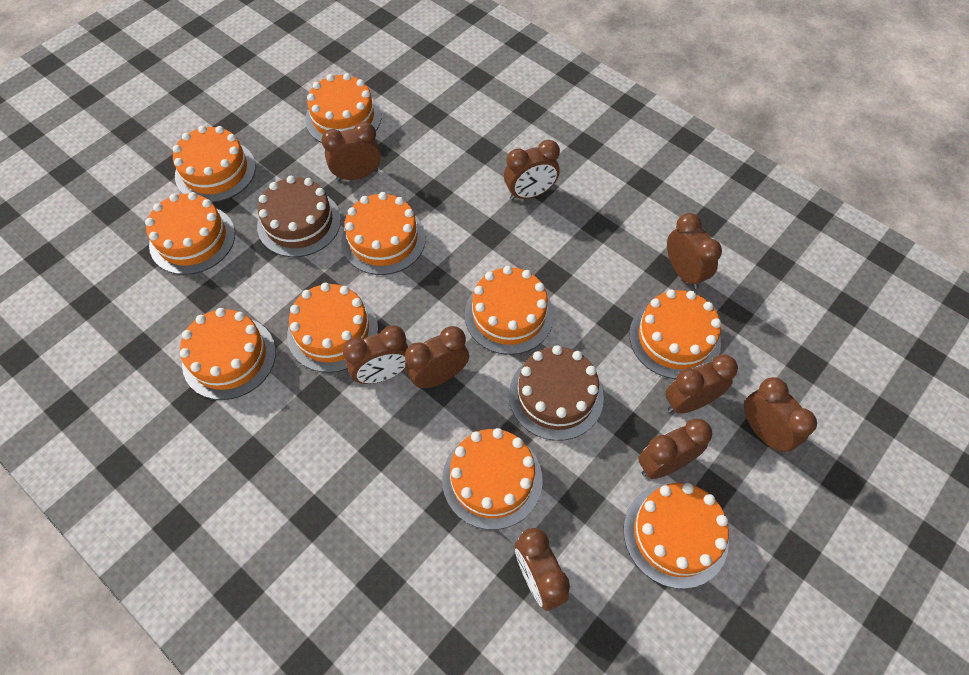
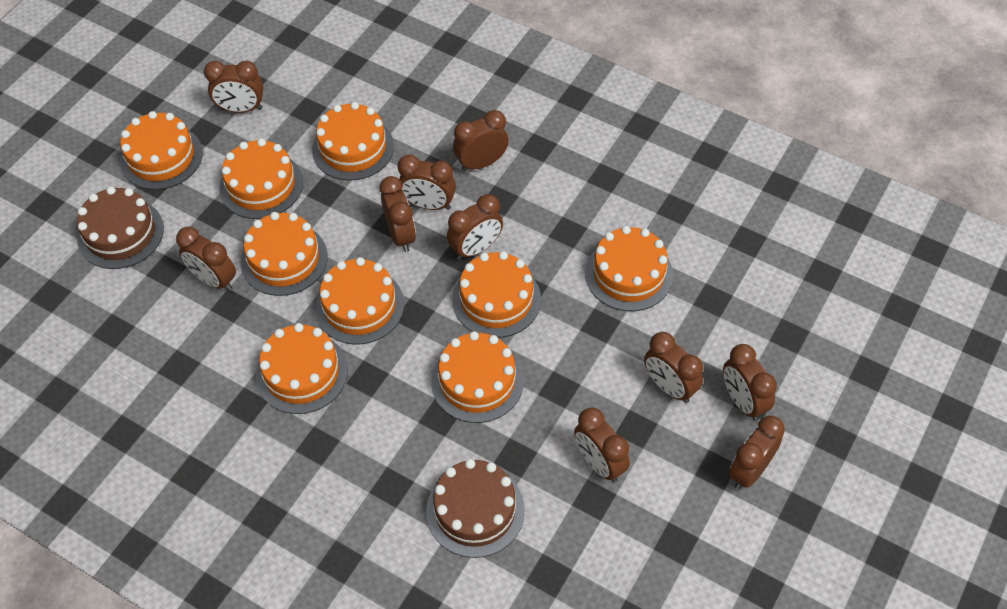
brown clock: 9 -> 10
orange cake: 10 -> 9

